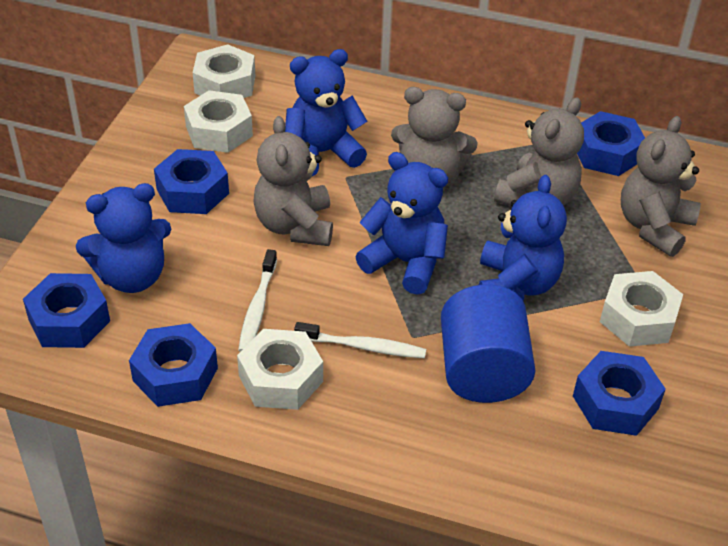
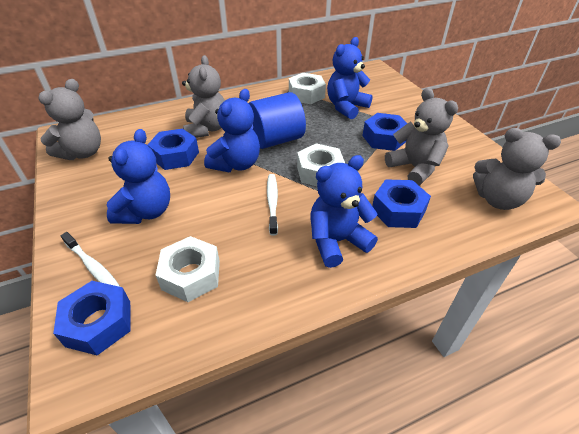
blue nut: 5 -> 4
white nut: 4 -> 3

